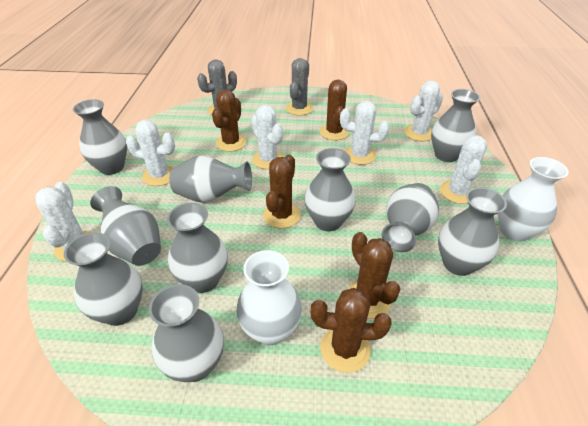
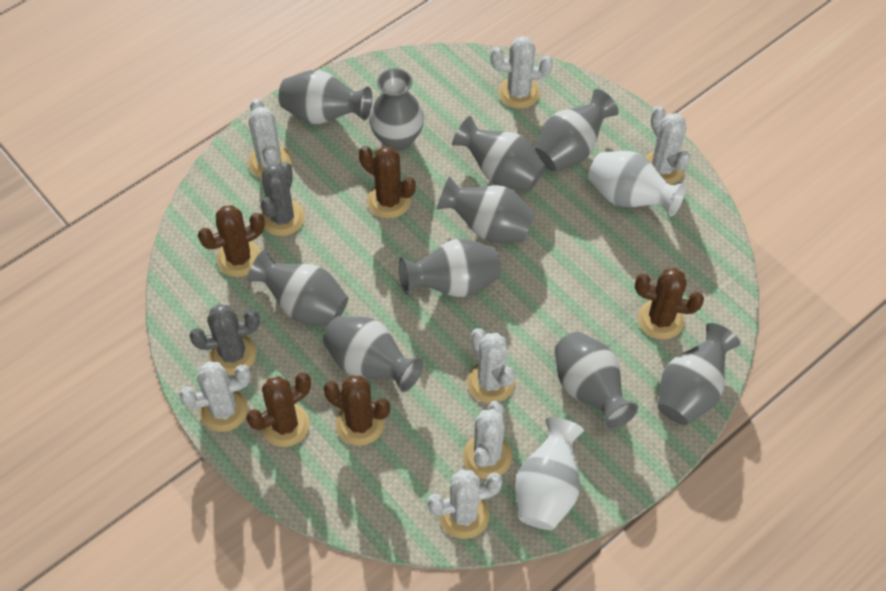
white cactus: 6 -> 7

